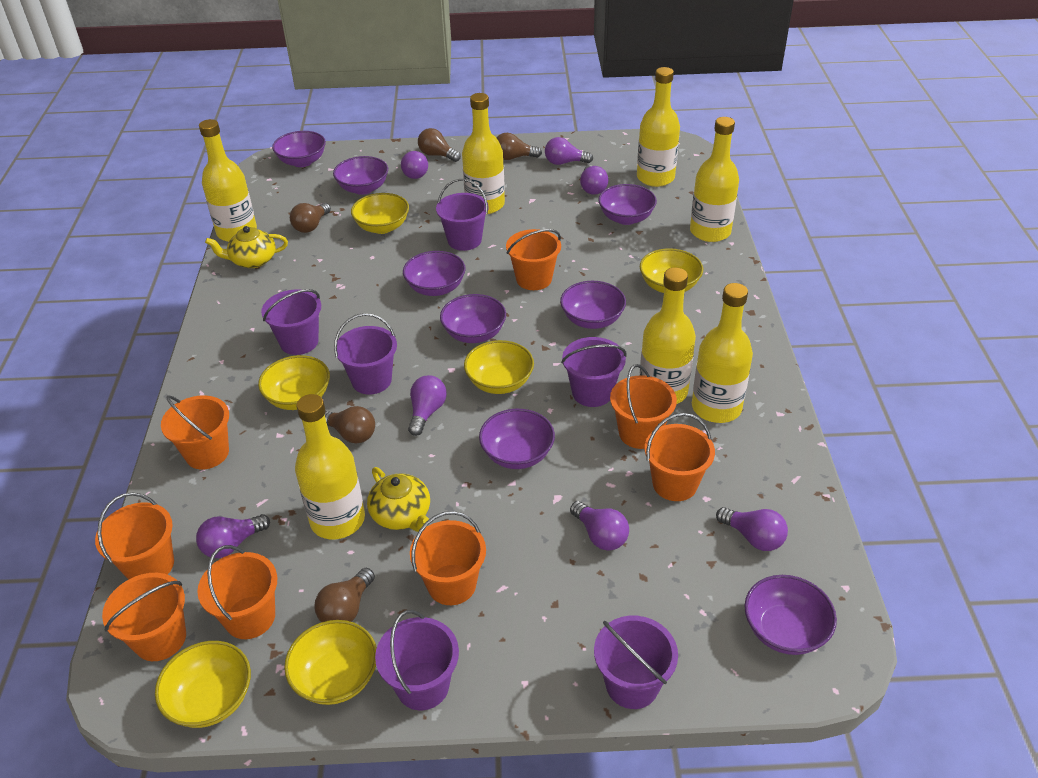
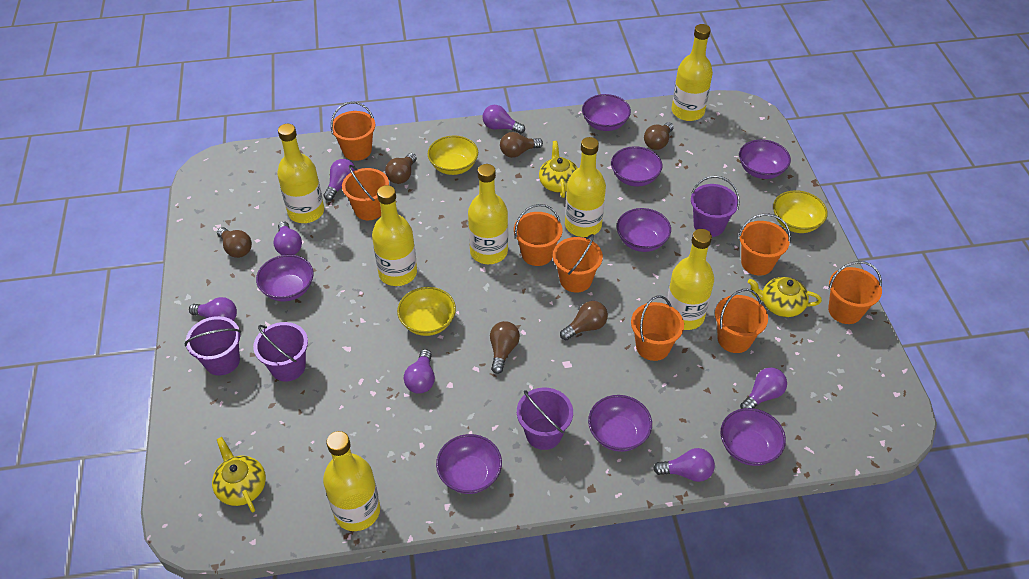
brown light bulb: 5 -> 6
purple bucket: 6 -> 4
yellow bowl: 6 -> 3
yellow teapot: 2 -> 3

